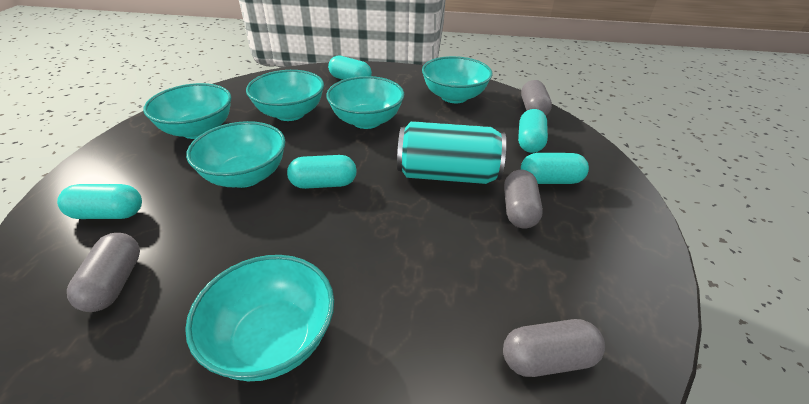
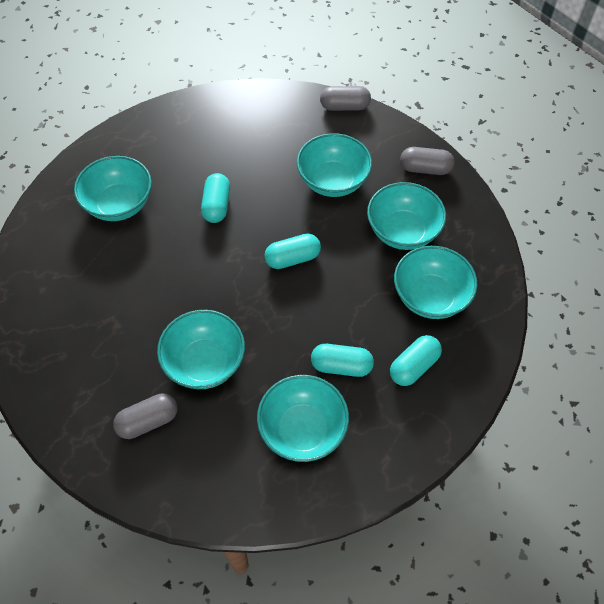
grey capsule: 4 -> 3
turquoise can: 1 -> 0
turquoise capsule: 5 -> 4

